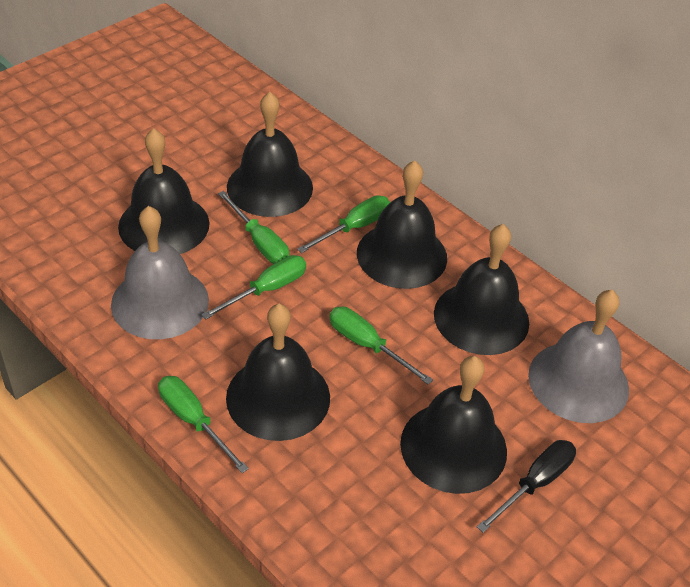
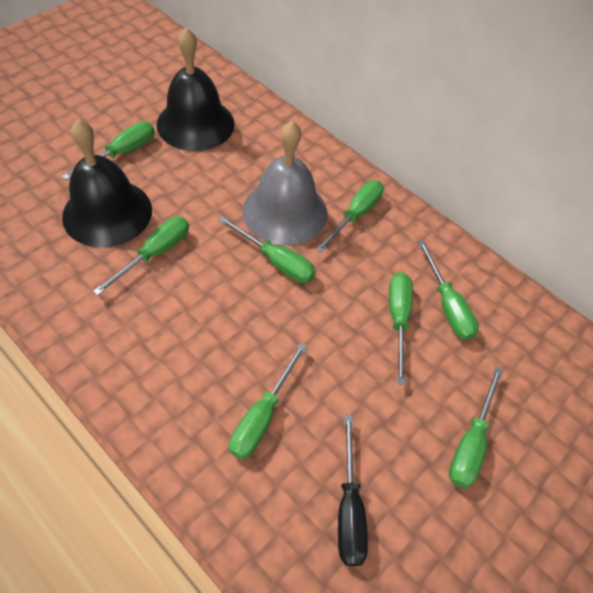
black bell: 6 -> 2
green screwdriver: 5 -> 8
grey bell: 2 -> 1

